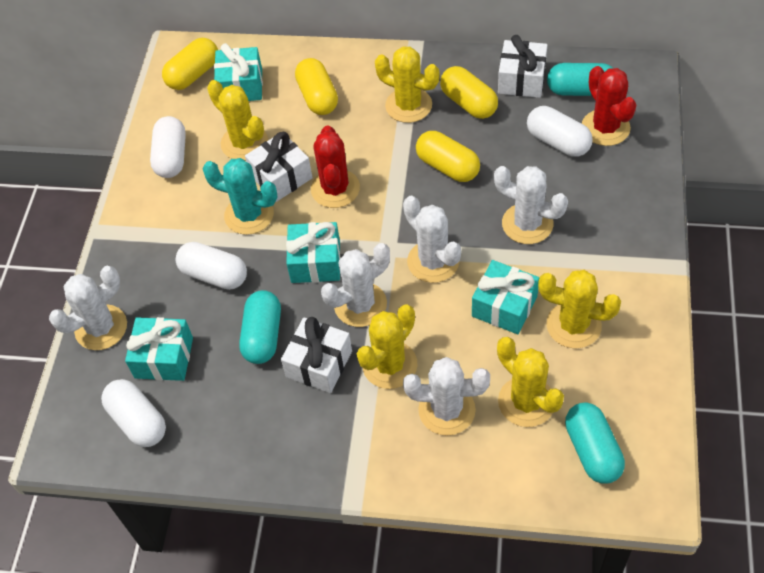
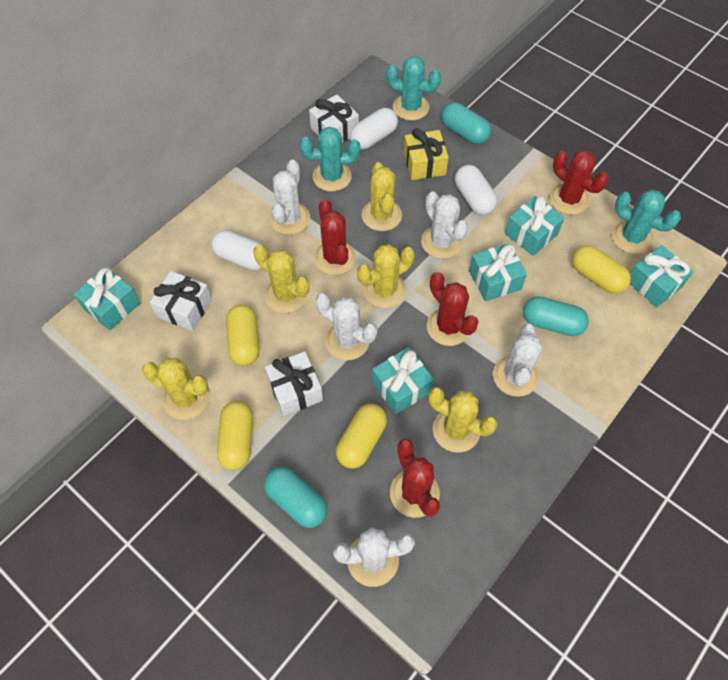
red cactus: 2 -> 4
turquoise cactus: 1 -> 3
turquoise gift: 4 -> 5
white capsule: 4 -> 3
yellow gift: 0 -> 1

